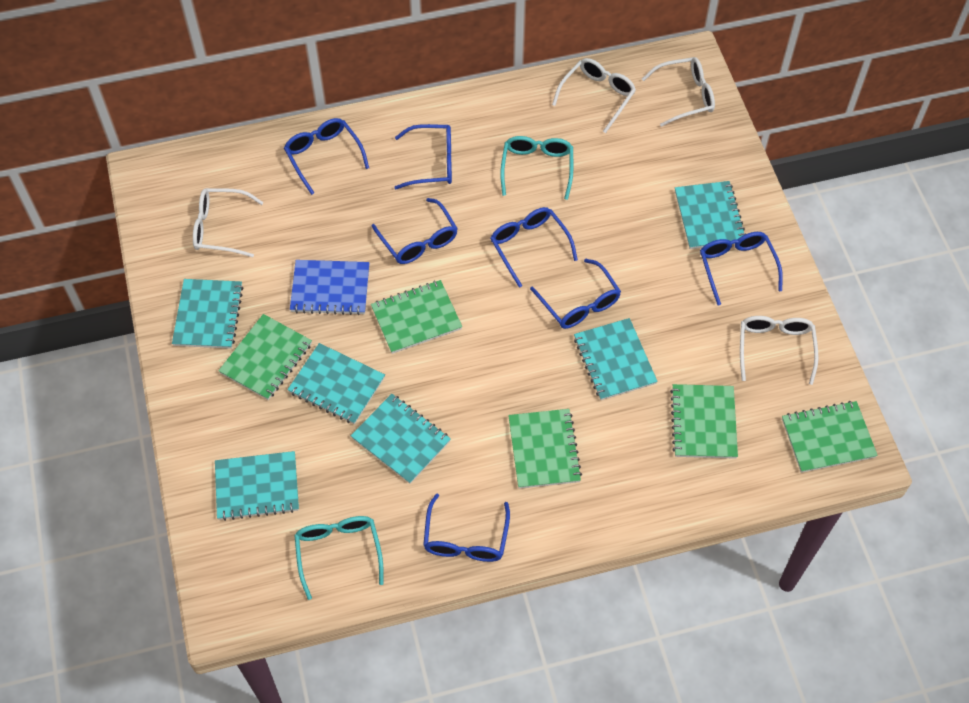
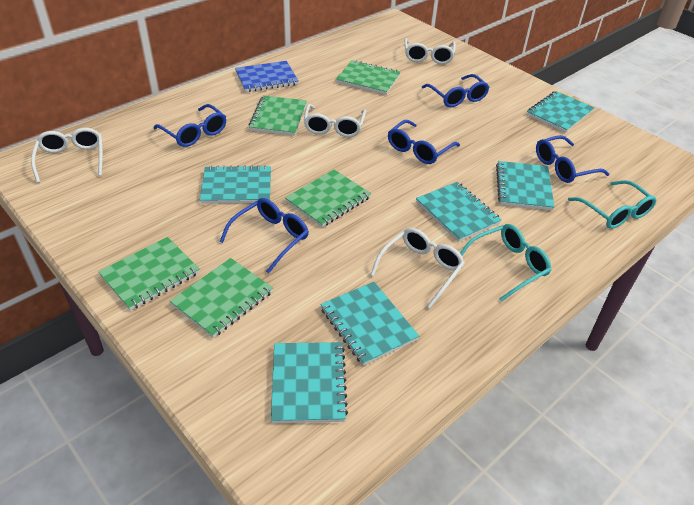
blue glasses: 7 -> 5

